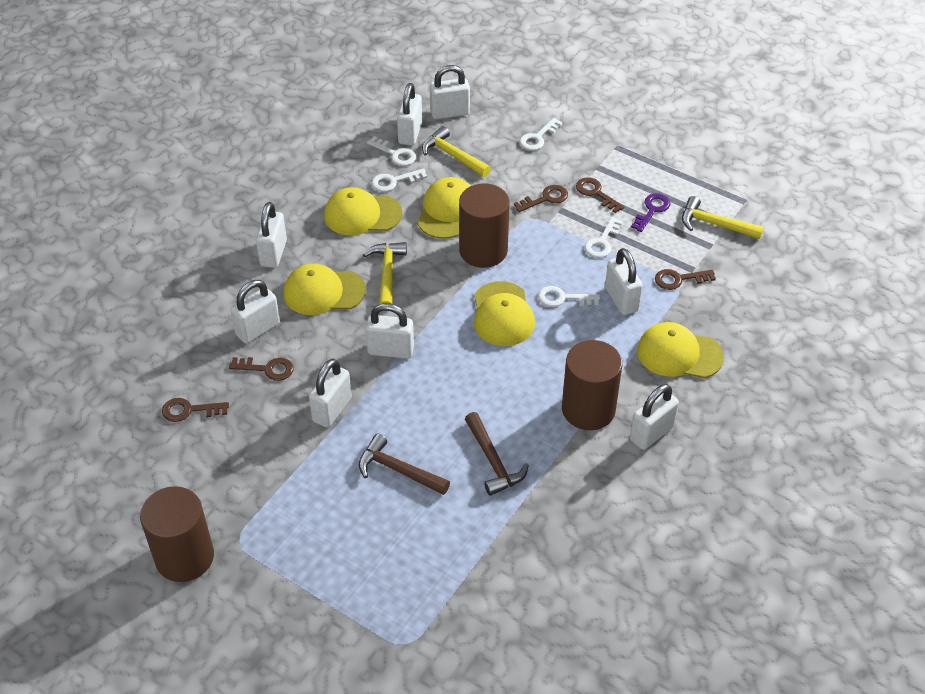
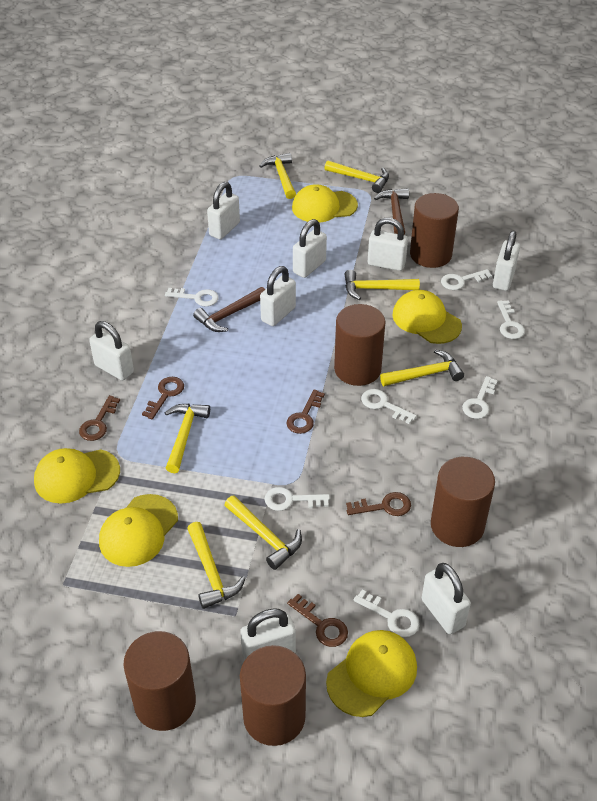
brown cylinder: 3 -> 5
purple key: 1 -> 0
white key: 5 -> 7
yellow hammer: 3 -> 7

